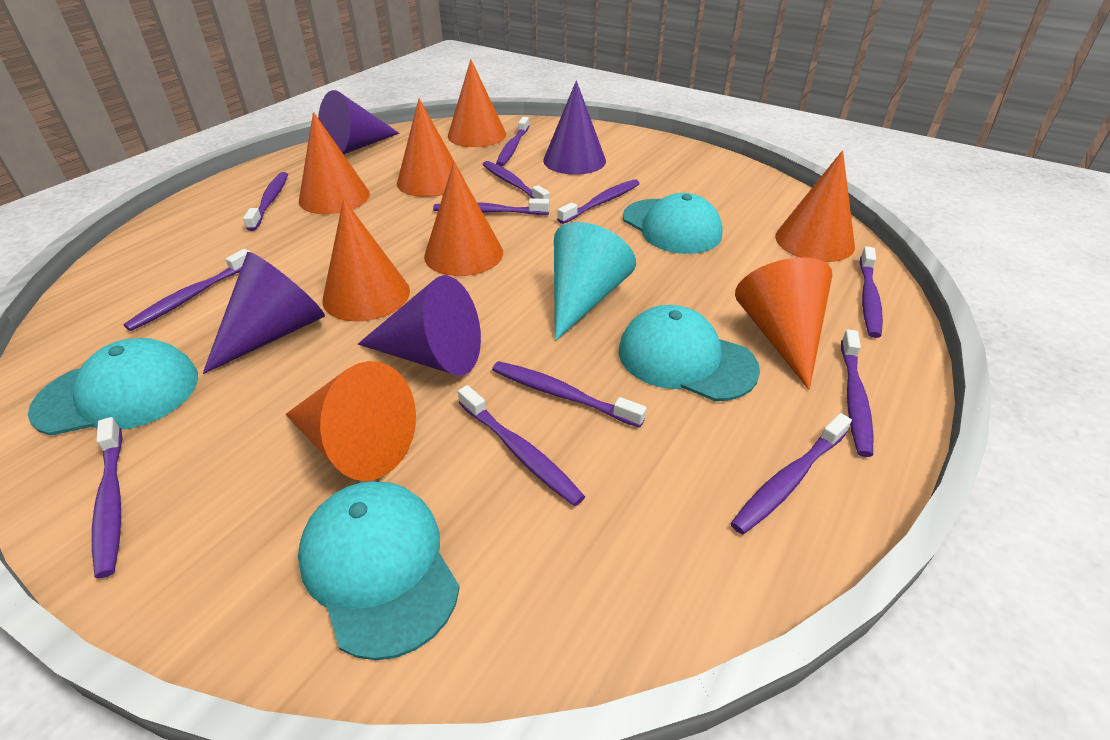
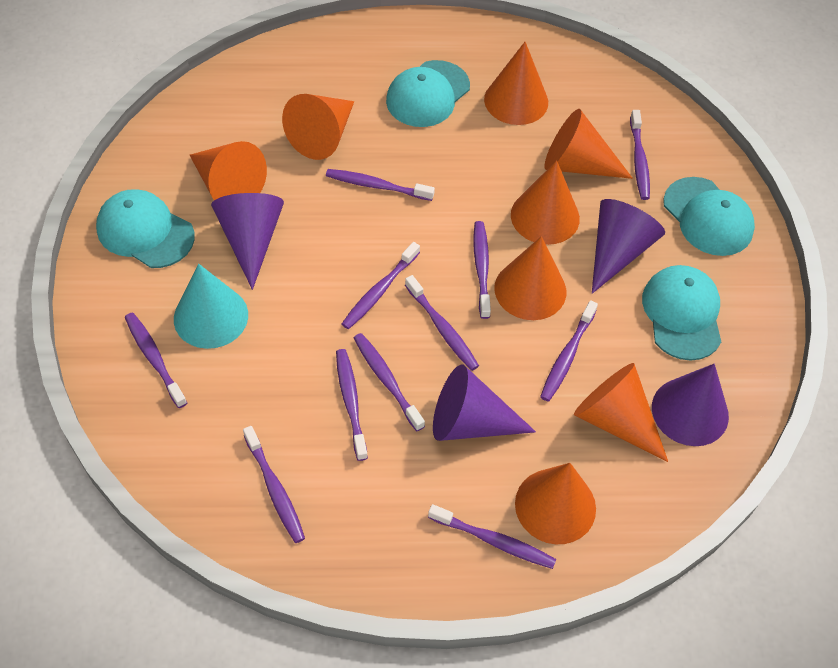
purple toothbrush: 12 -> 11

